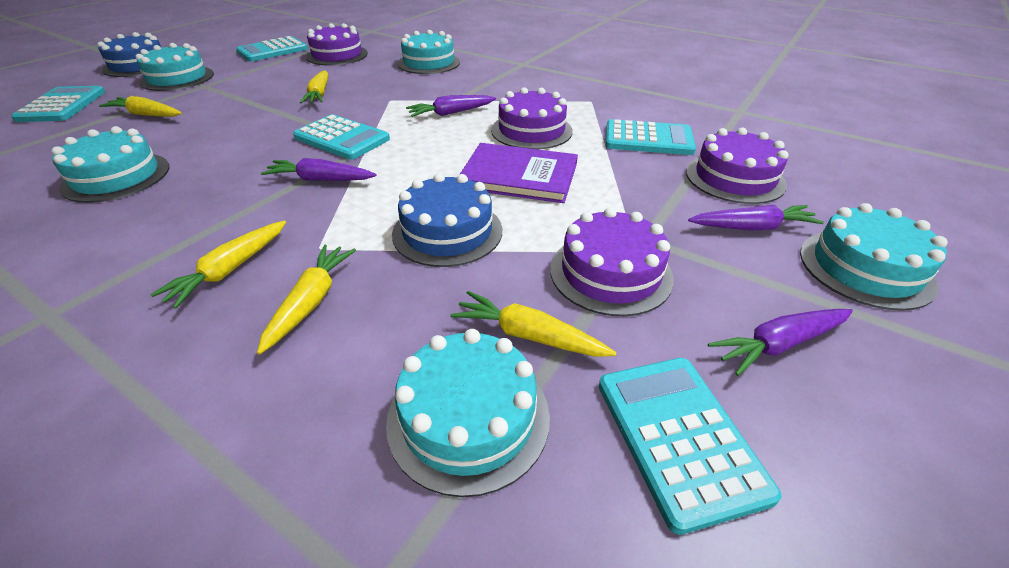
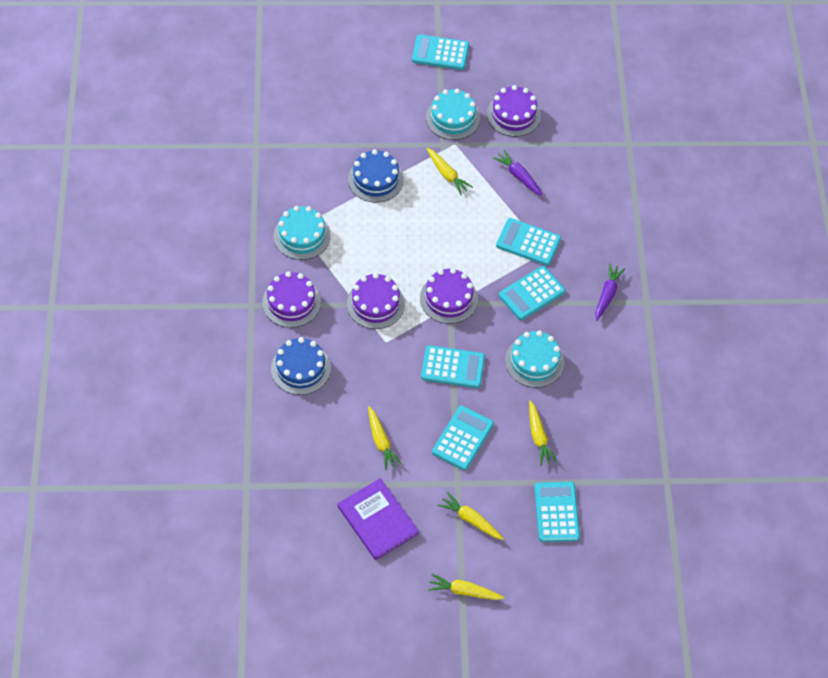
purple carrot: 4 -> 2
turquoise cake: 5 -> 3
turquoise calculator: 5 -> 6

